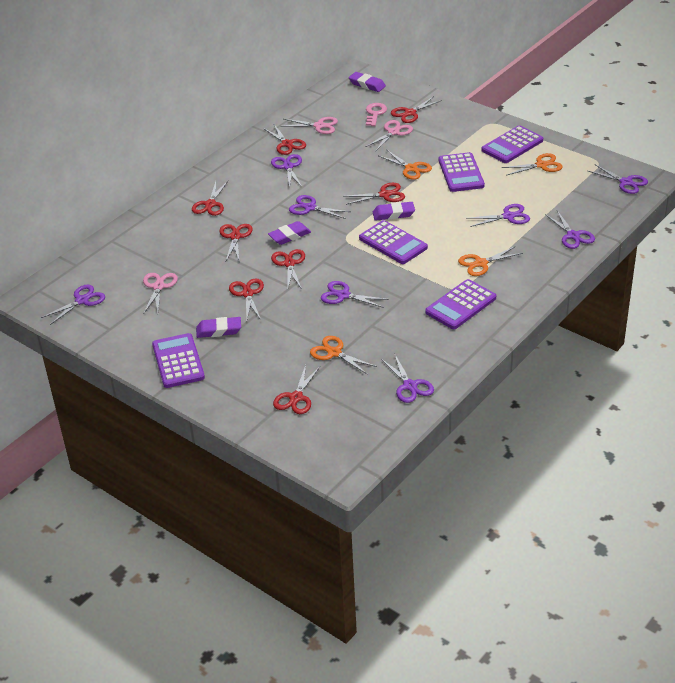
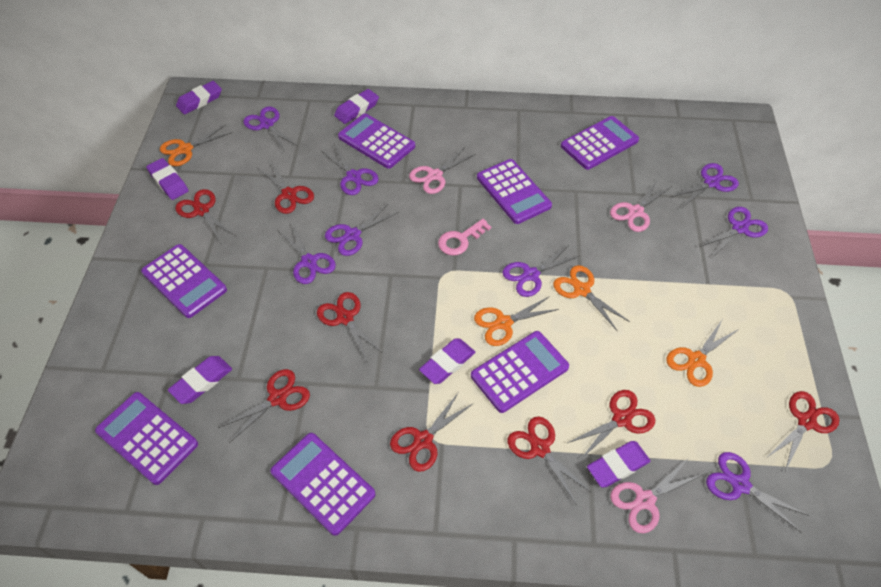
purple calculator: 5 -> 7
purple eraser: 4 -> 6

